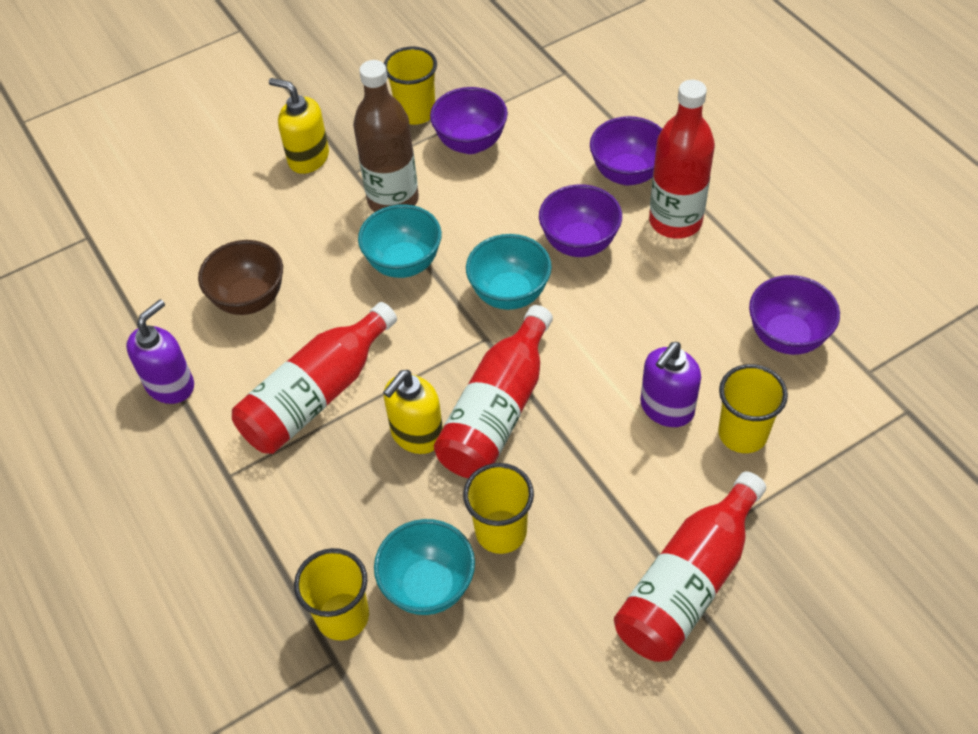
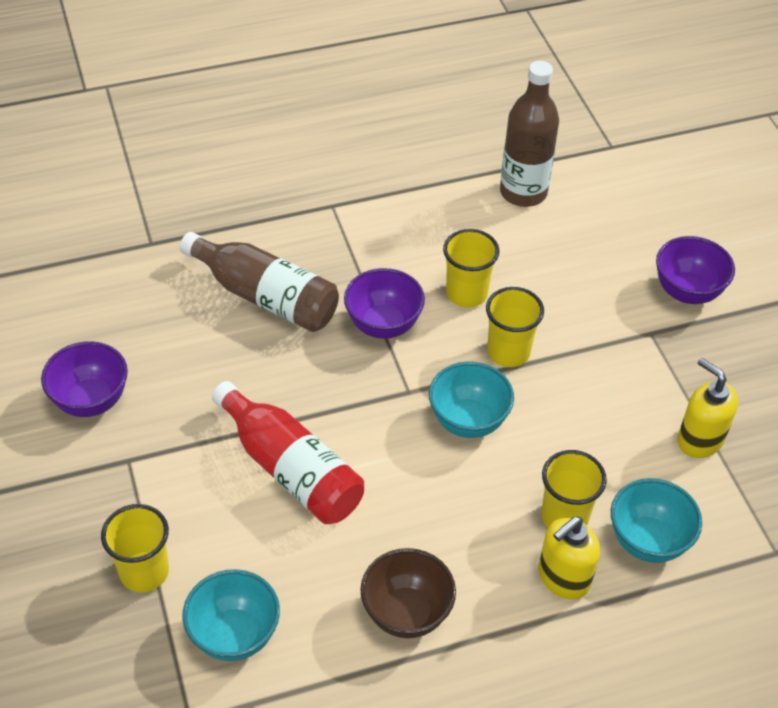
brown bottle: 1 -> 2
purple bowl: 4 -> 3
purple soap dispenser: 2 -> 0
red bottle: 4 -> 1

